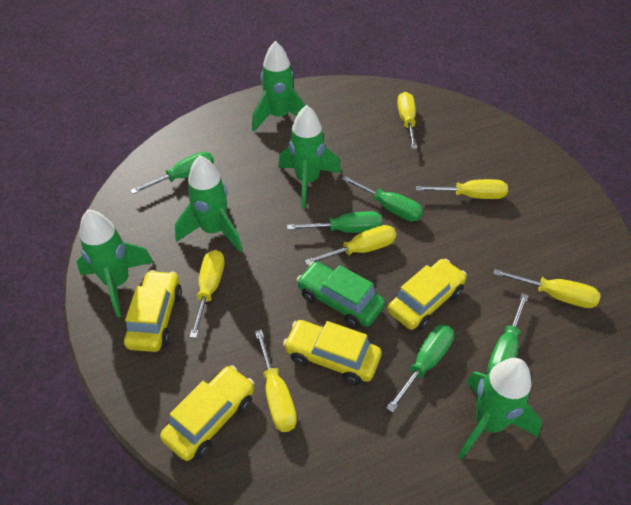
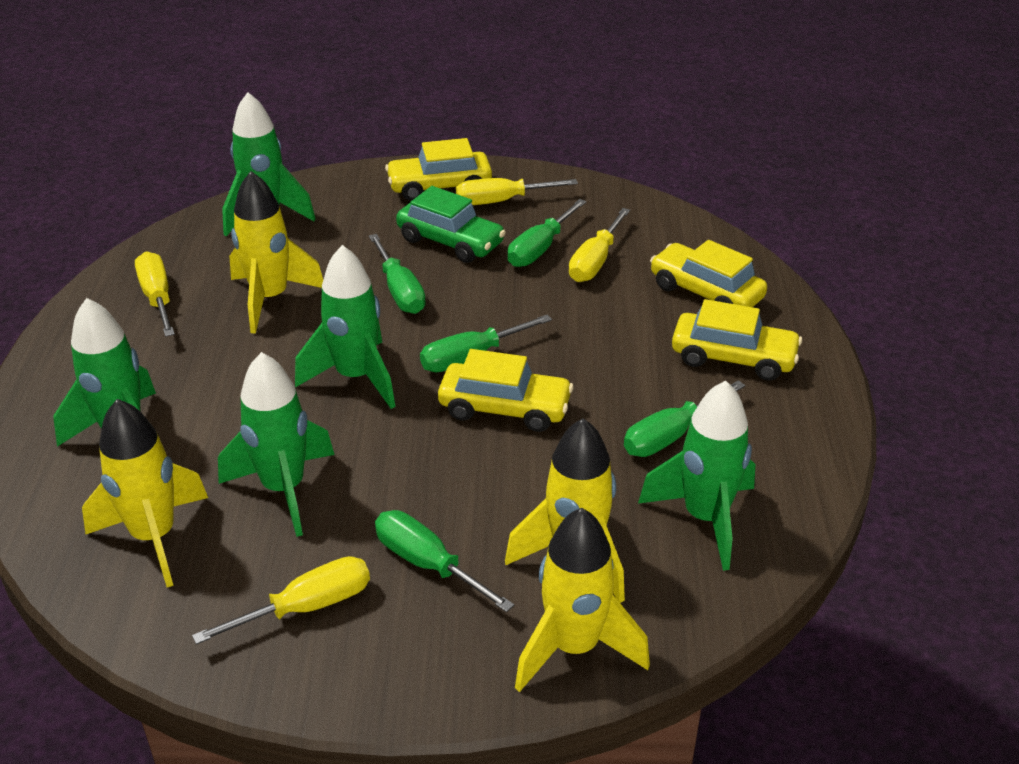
yellow rocket: 0 -> 4
yellow screwdriver: 6 -> 4

